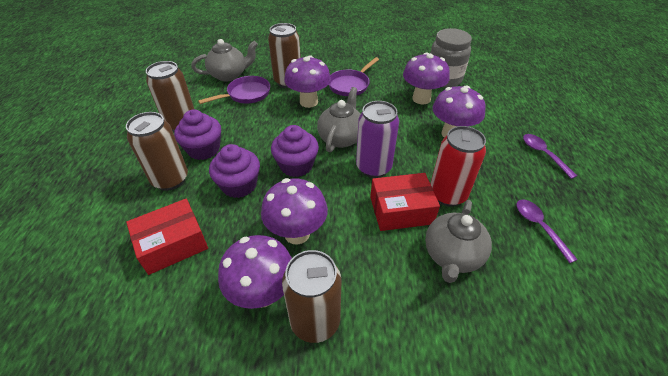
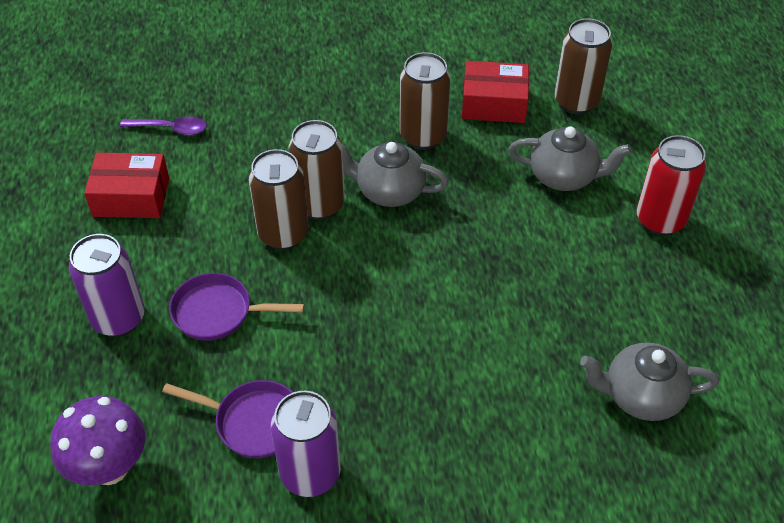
grey jar: 1 -> 0
purple can: 1 -> 2
purple cupcake: 3 -> 0
purple mushroom: 5 -> 1
purple spoon: 2 -> 1

